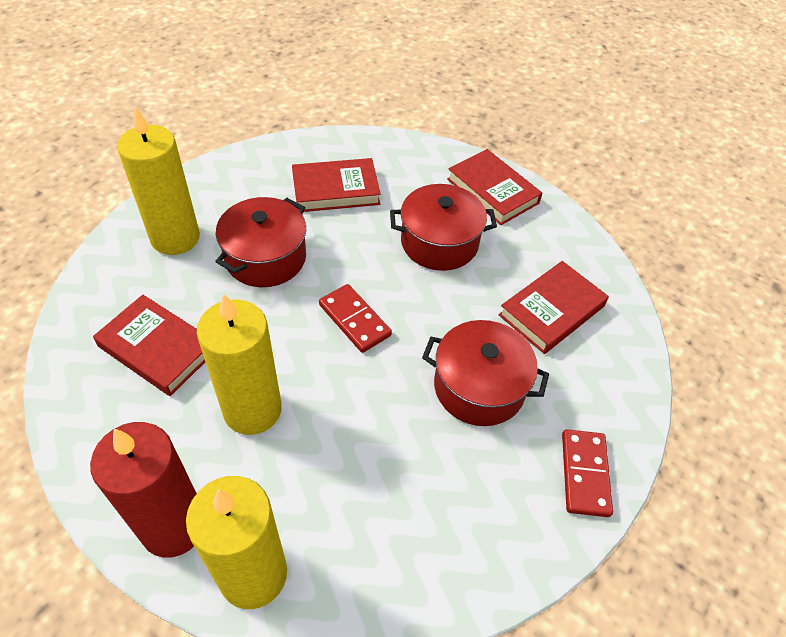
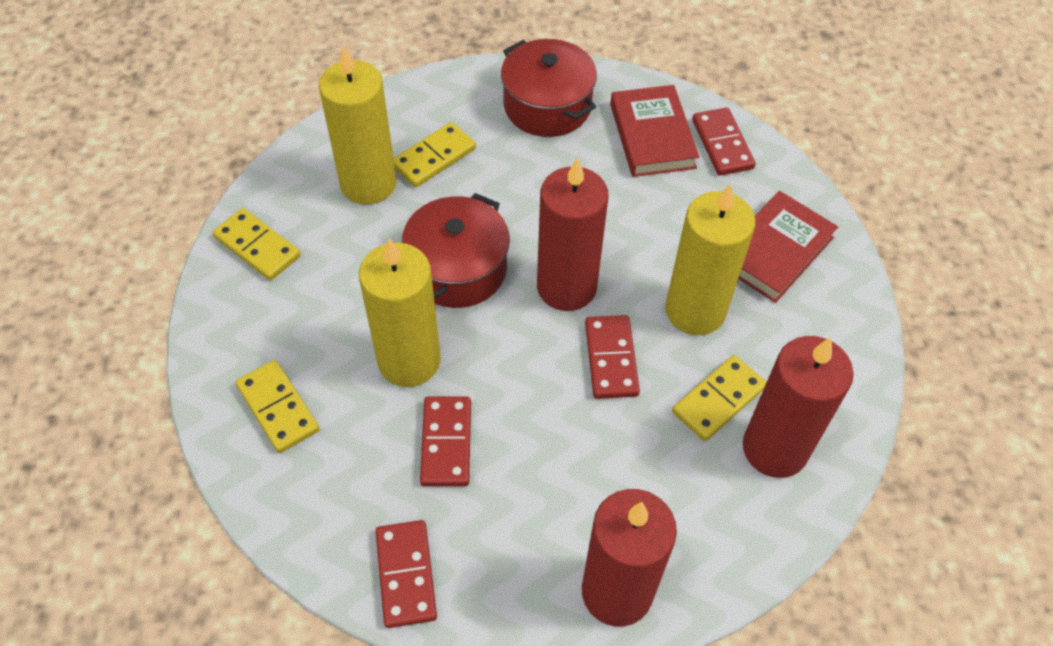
red book: 4 -> 2
red candle: 1 -> 3
red domino: 2 -> 4
red pot: 3 -> 2
yellow domino: 0 -> 4

